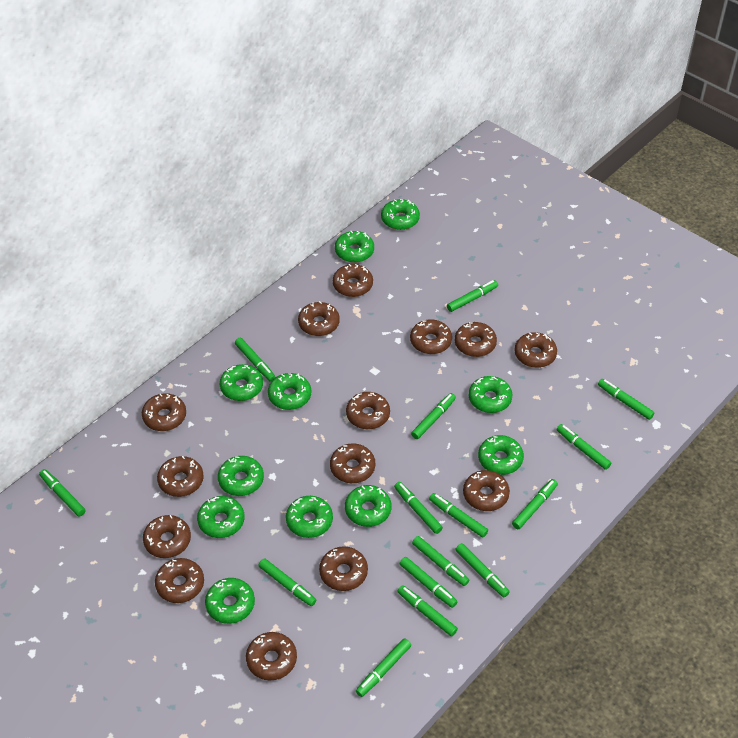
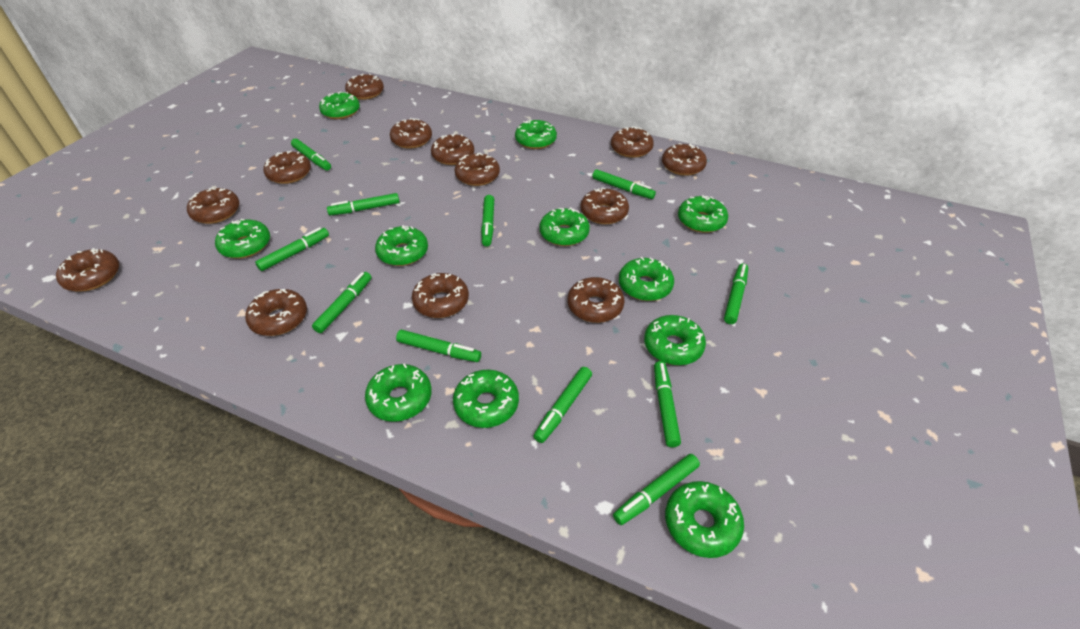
brown donut: 14 -> 13
green marker: 15 -> 11

